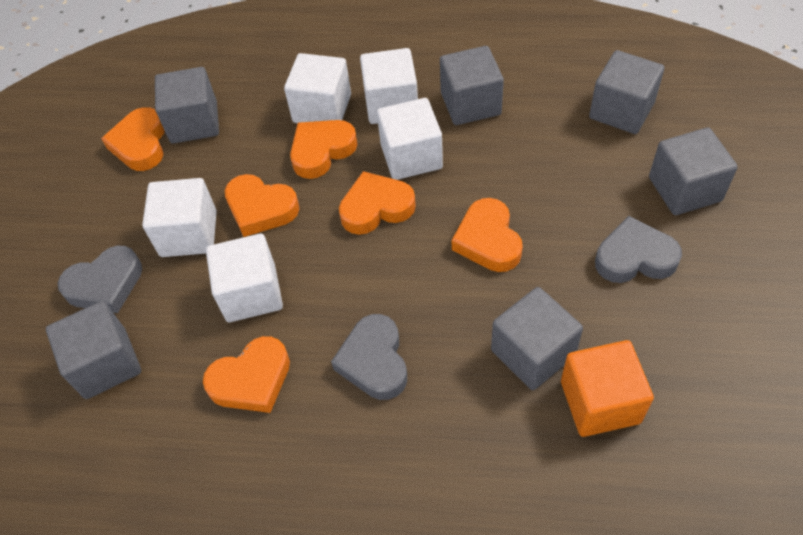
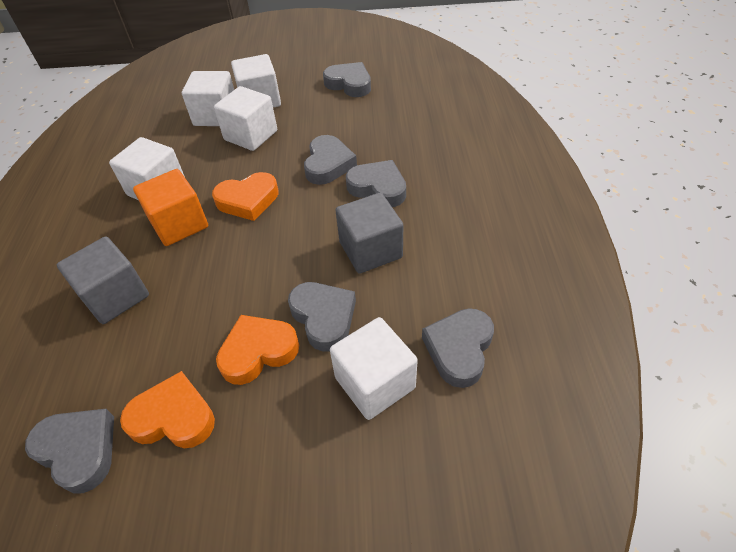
grey cube: 6 -> 2
grey heart: 3 -> 6
orange heart: 6 -> 3

